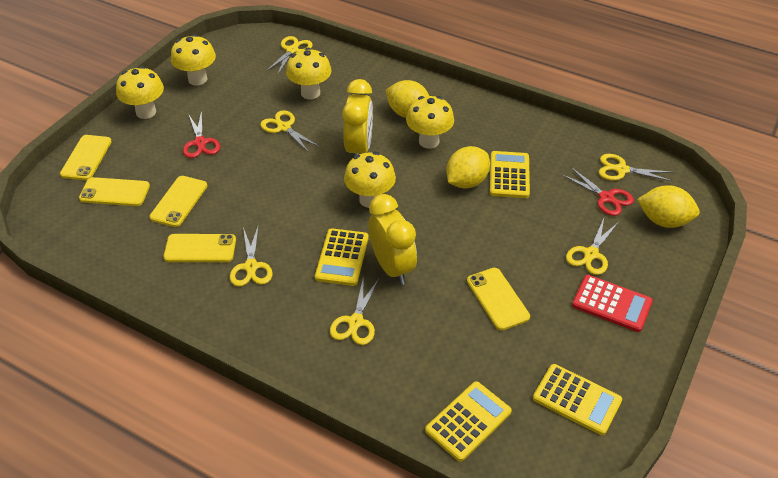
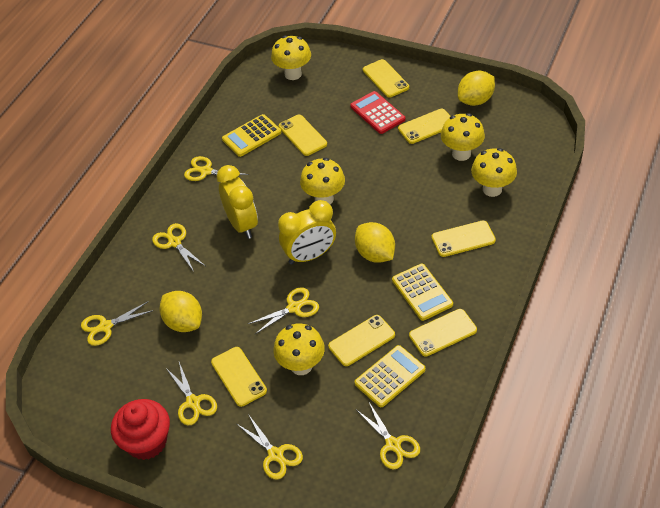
red cupcake: 0 -> 1
red scissors: 2 -> 0
yellow calculator: 4 -> 3
yellow phone: 5 -> 7
yellow scissors: 6 -> 7

